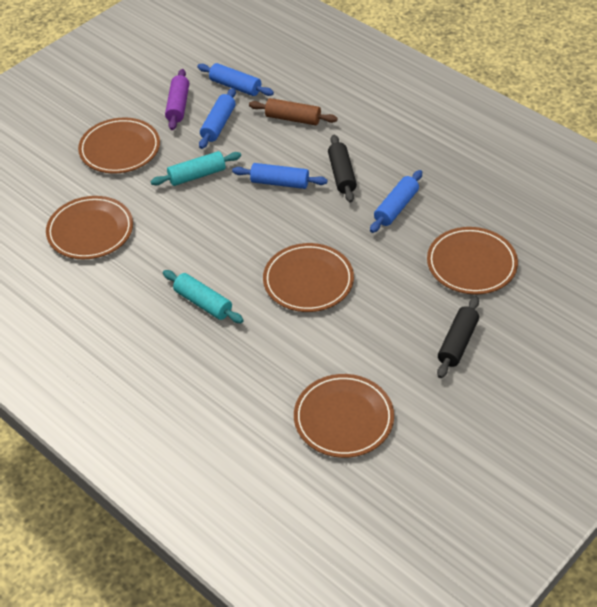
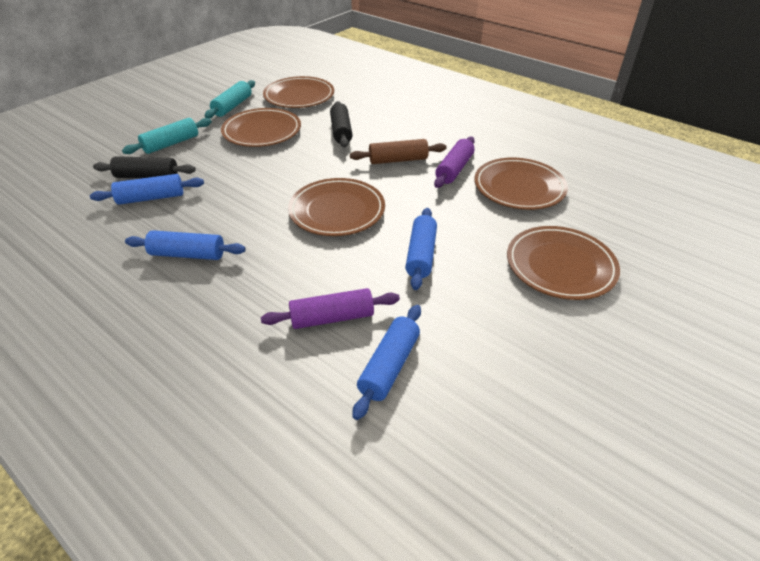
purple rolling pin: 1 -> 2

